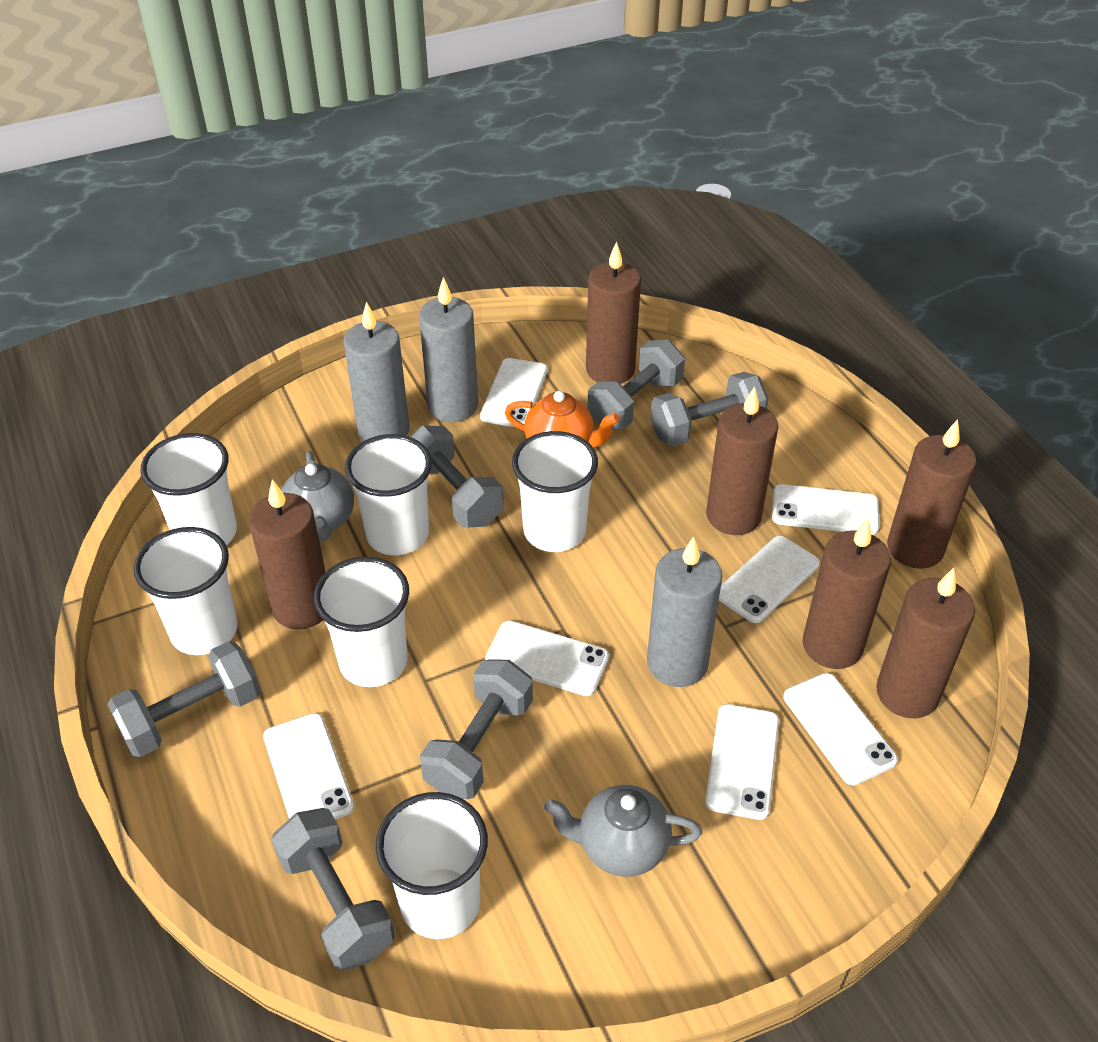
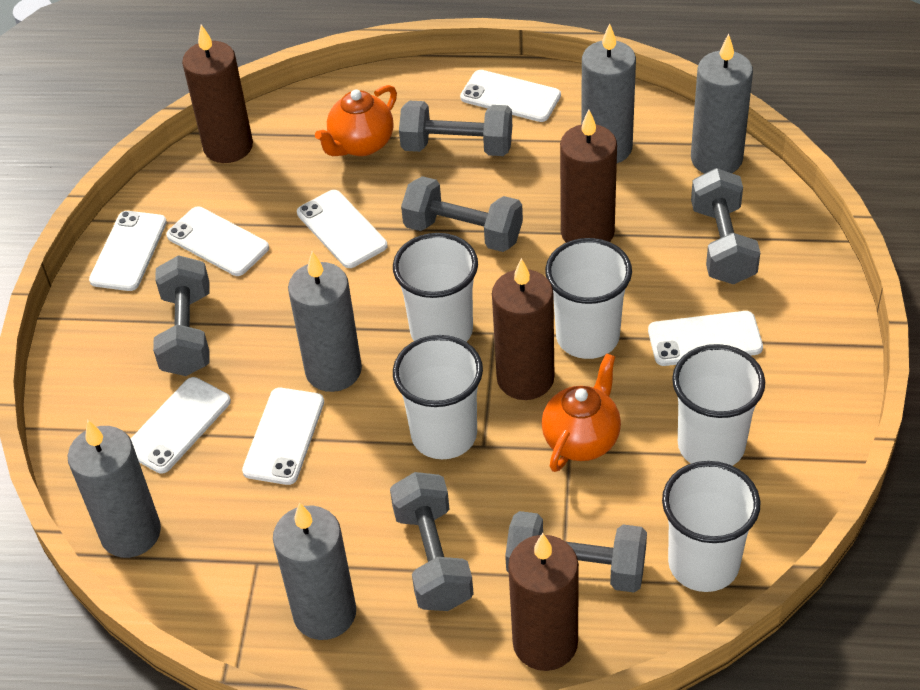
brown candle: 6 -> 4
grey candle: 3 -> 5
grey teapot: 2 -> 0
orange teapot: 1 -> 2
white cup: 6 -> 5

